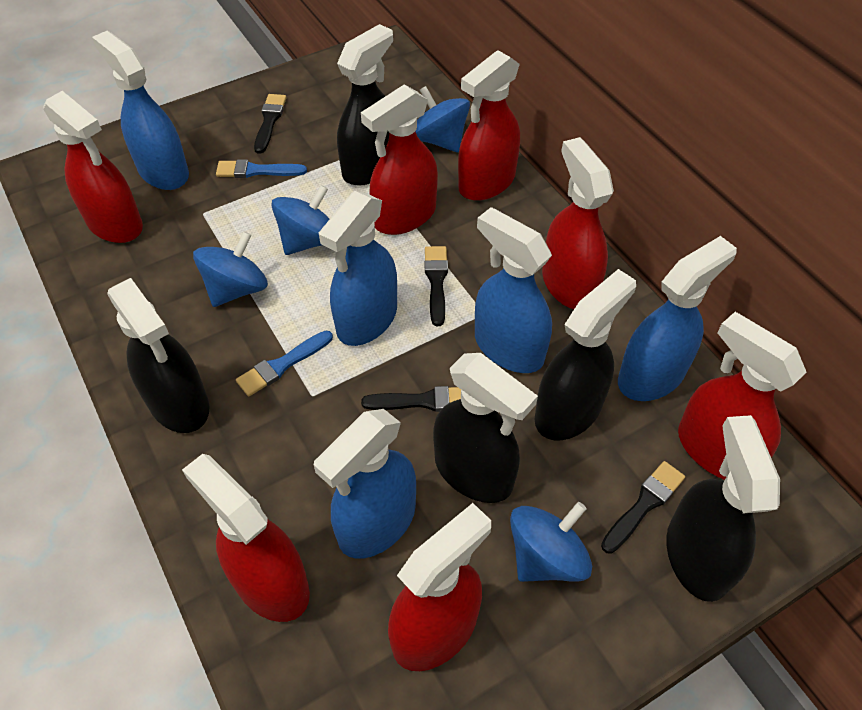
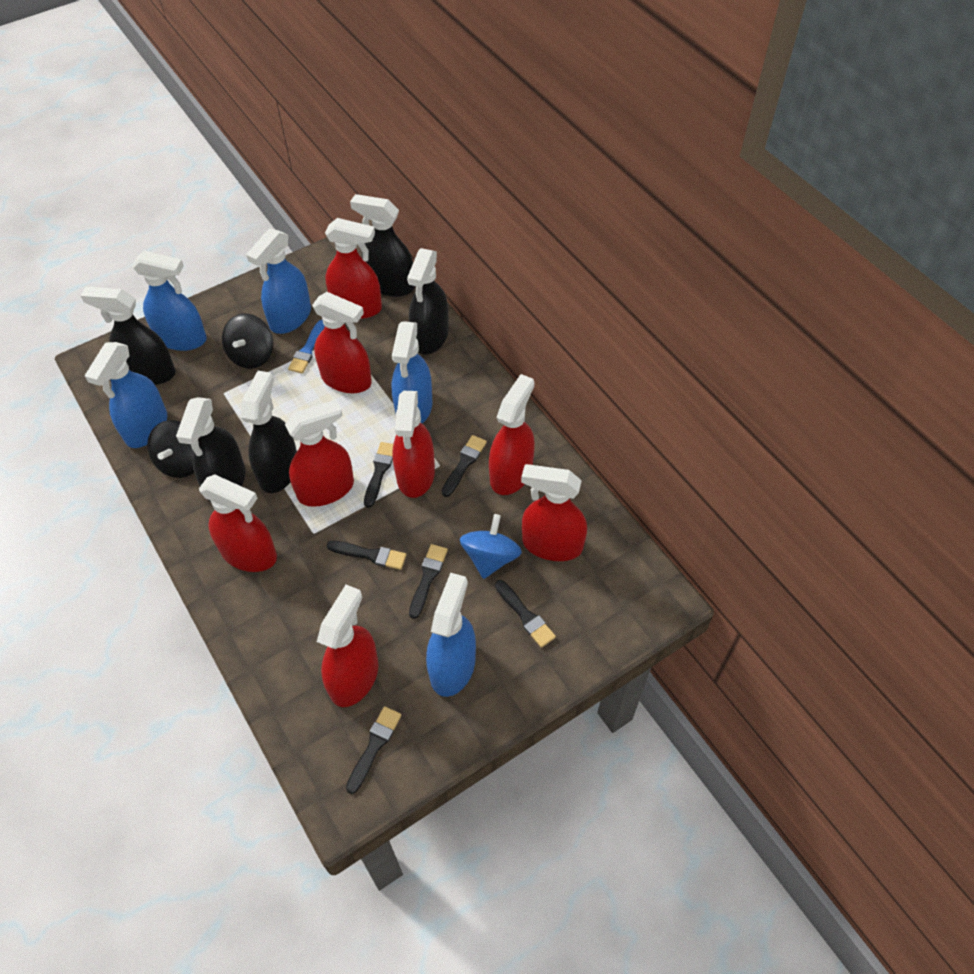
black brush: 4 -> 6
black spinning top: 0 -> 2
blue brush: 2 -> 1
blue spinning top: 4 -> 1
red spray bottle: 7 -> 8

